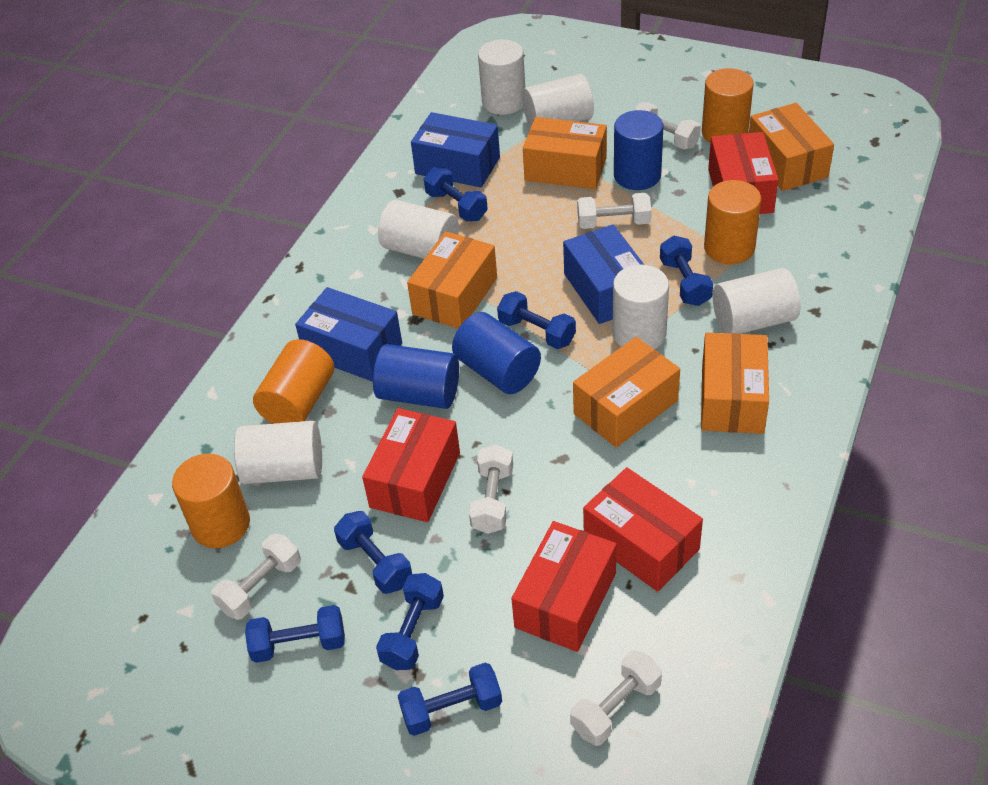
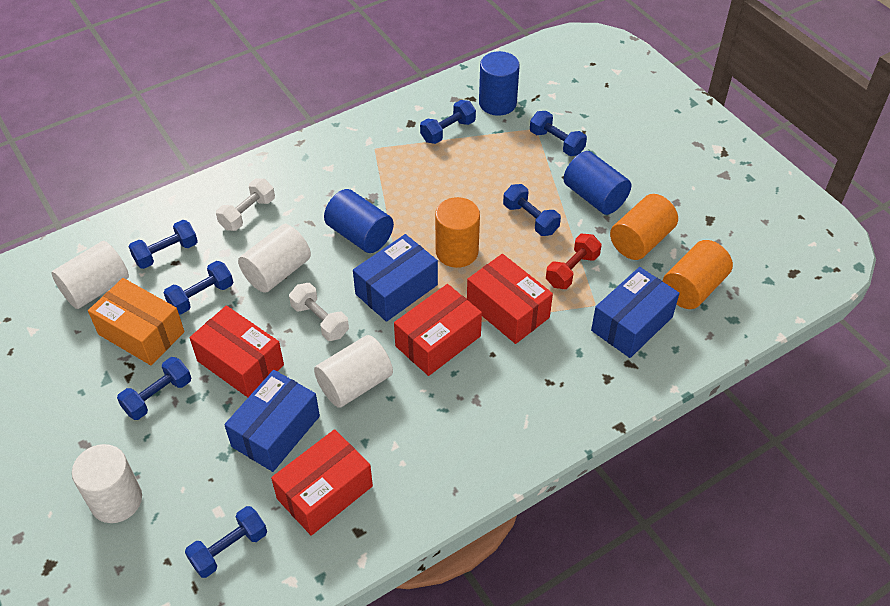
orange box: 5 -> 1
orange cylinder: 4 -> 3
red dumbbell: 0 -> 1
white cylinder: 6 -> 4
white dumbbell: 5 -> 2

